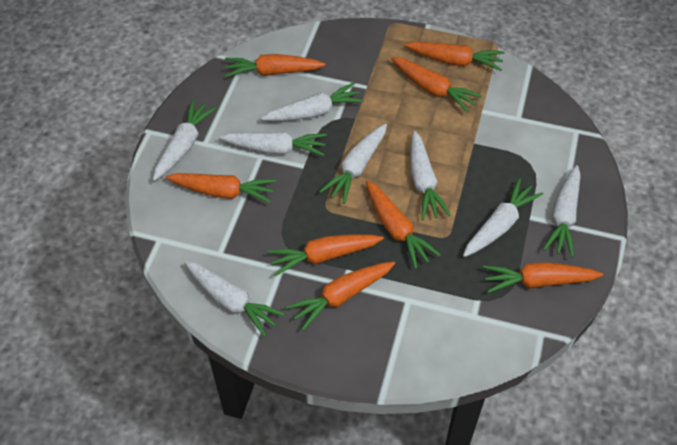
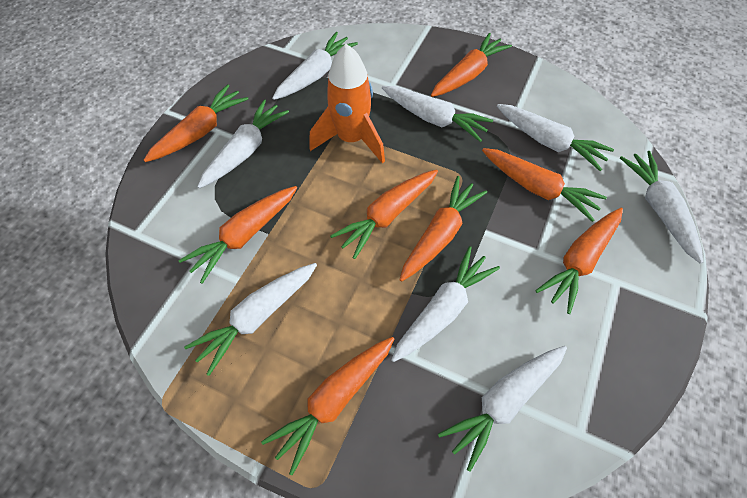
orange rocket: 0 -> 1

